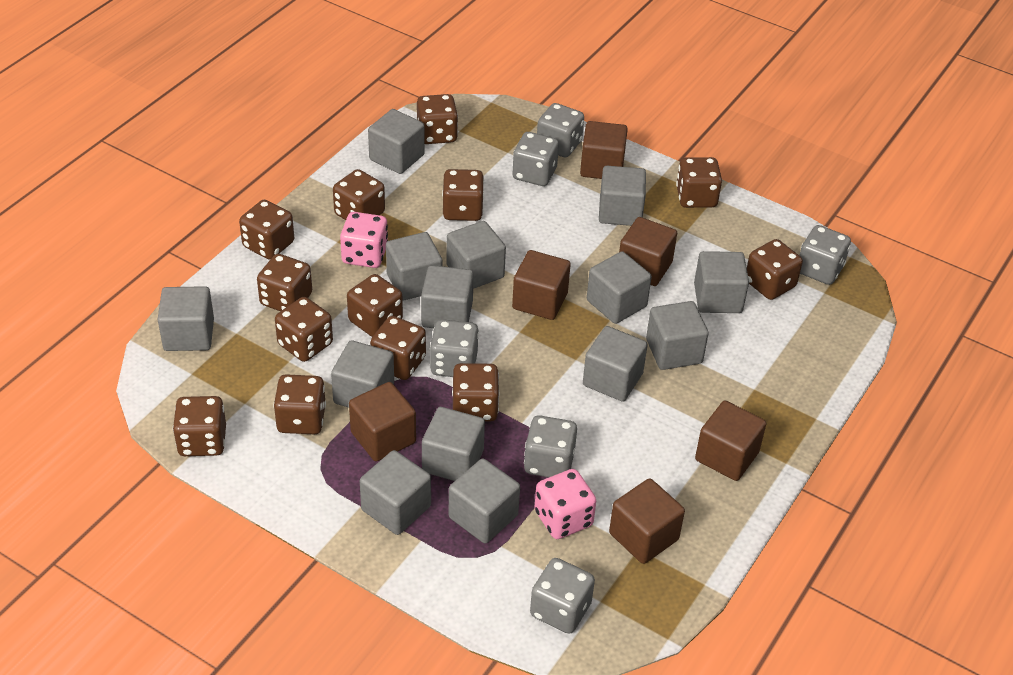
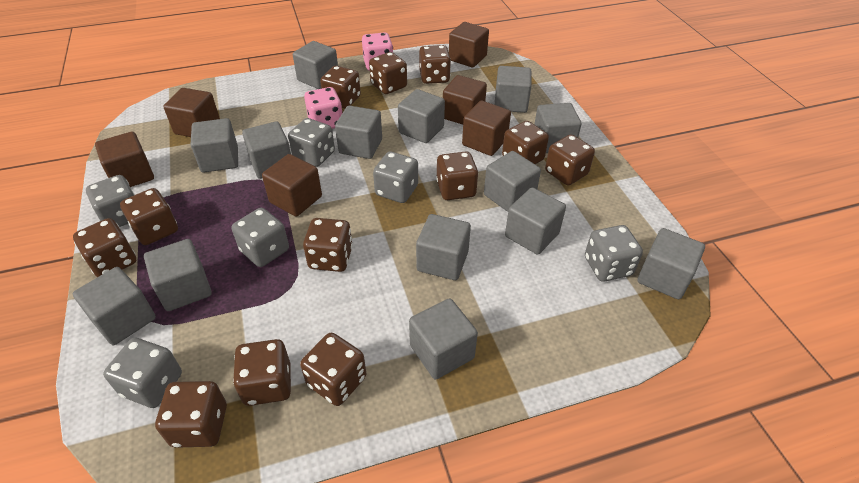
brown dice: 13 -> 12

